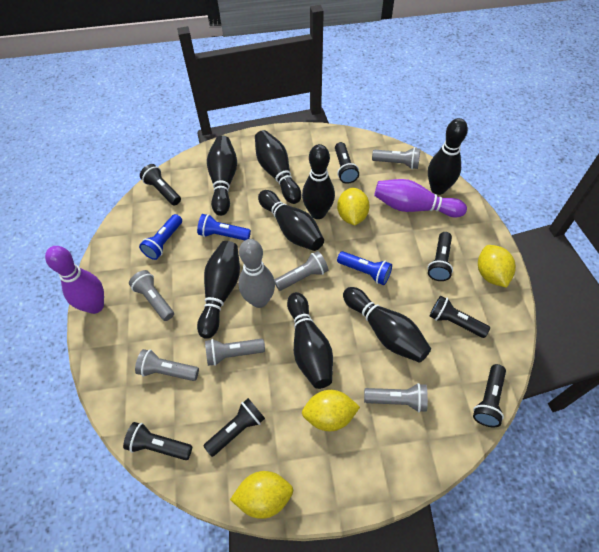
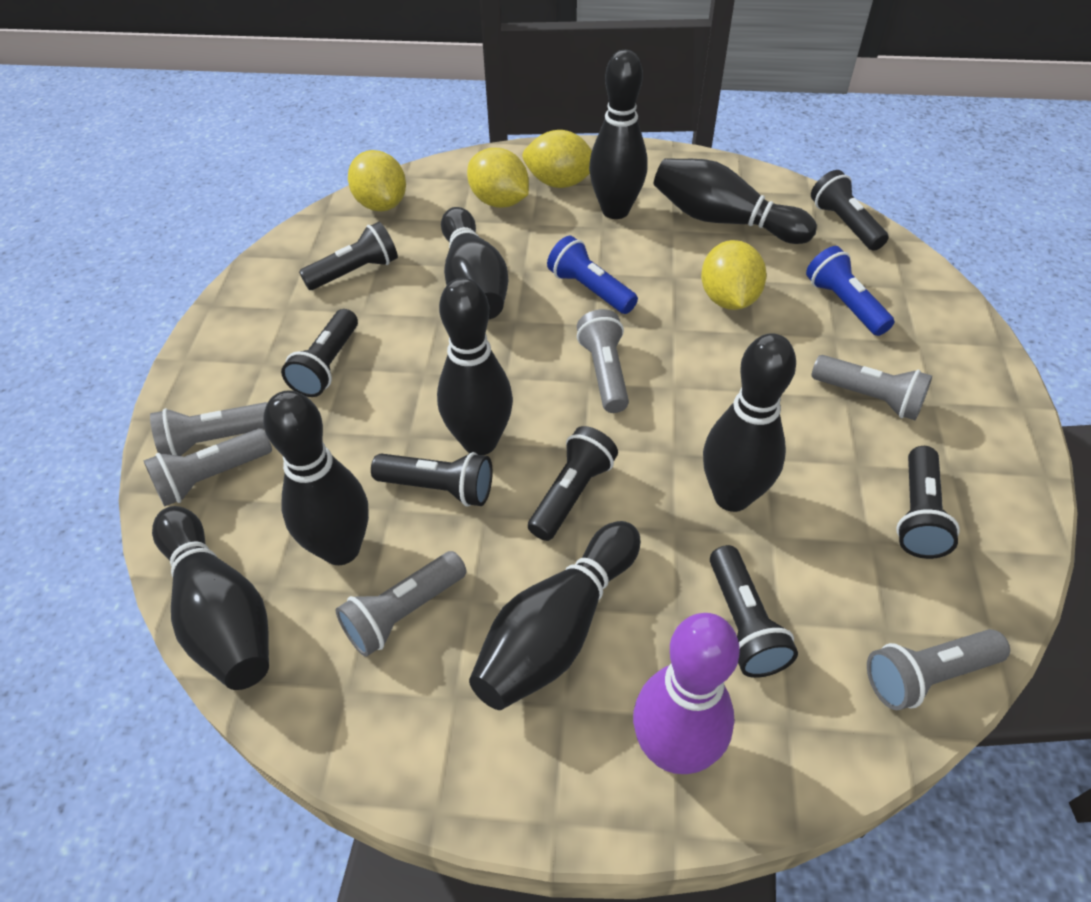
blue flashlight: 3 -> 2
grey bowling pin: 1 -> 0
purple bowling pin: 2 -> 1

